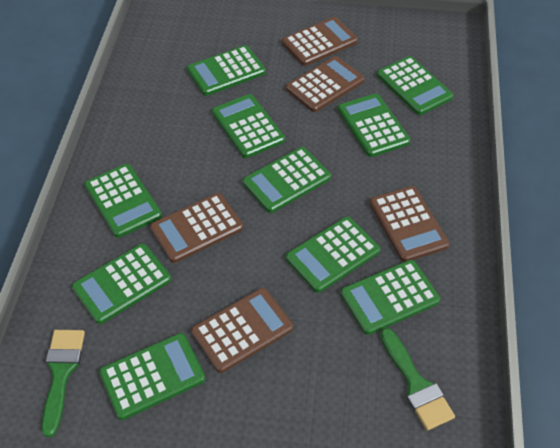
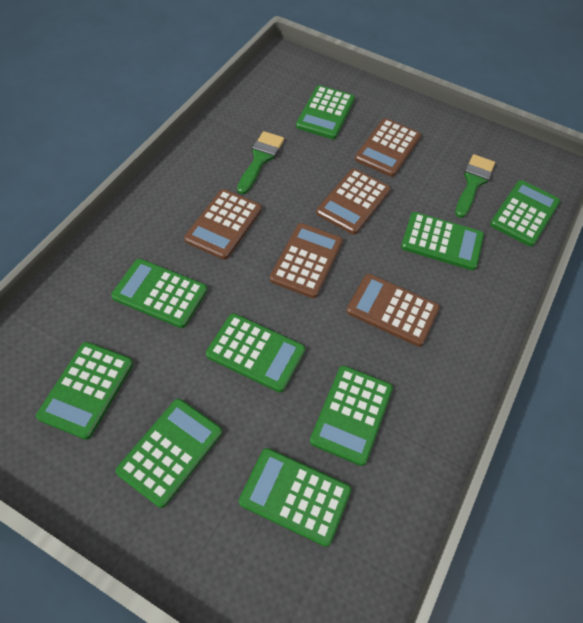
green calculator: 10 -> 9

